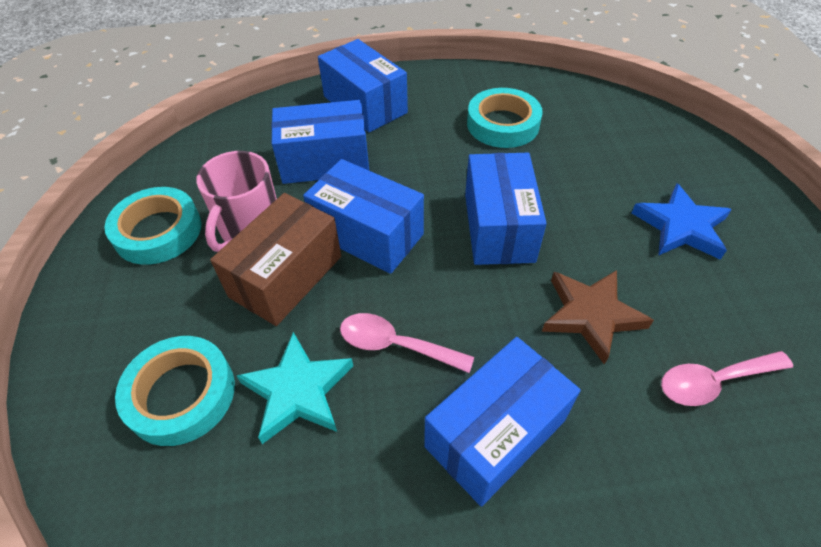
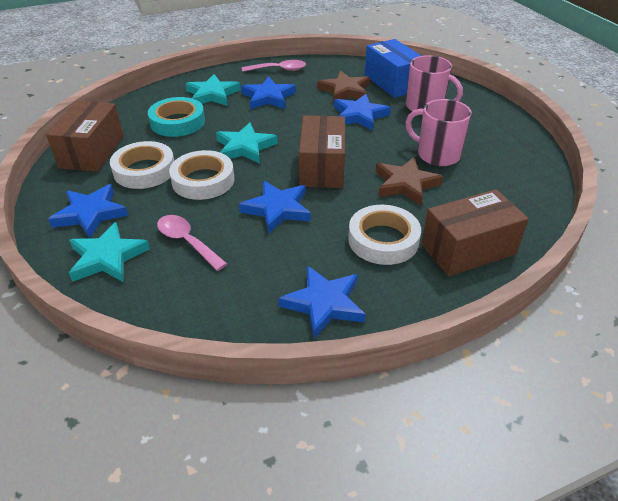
blue box: 5 -> 1
blue star: 1 -> 5
brown box: 1 -> 3
brown star: 1 -> 2
pink mug: 1 -> 2
turquoise star: 1 -> 3
turquoise tape: 3 -> 1
white tape: 0 -> 3

